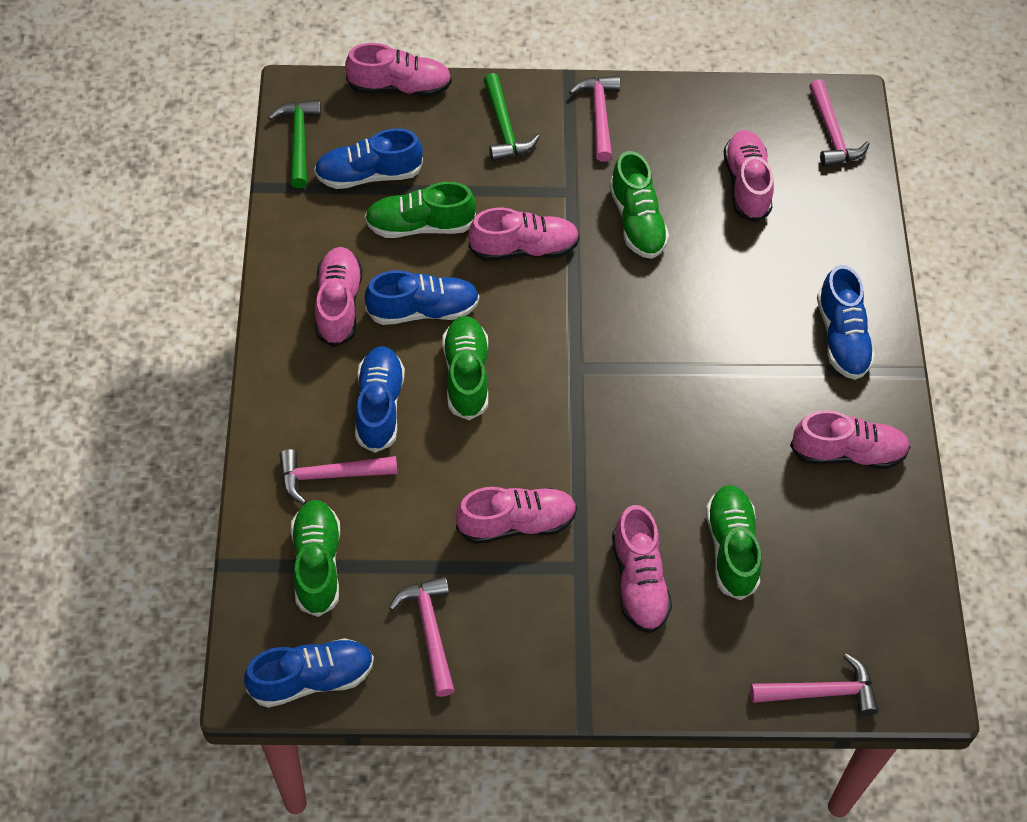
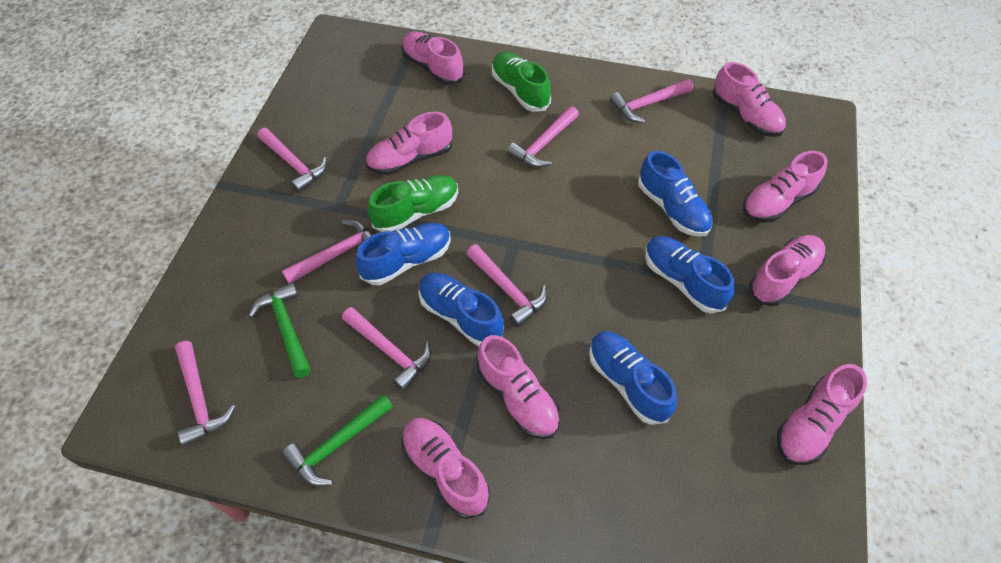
green shoe: 5 -> 2
pink hammer: 5 -> 7
pink shoe: 7 -> 8

